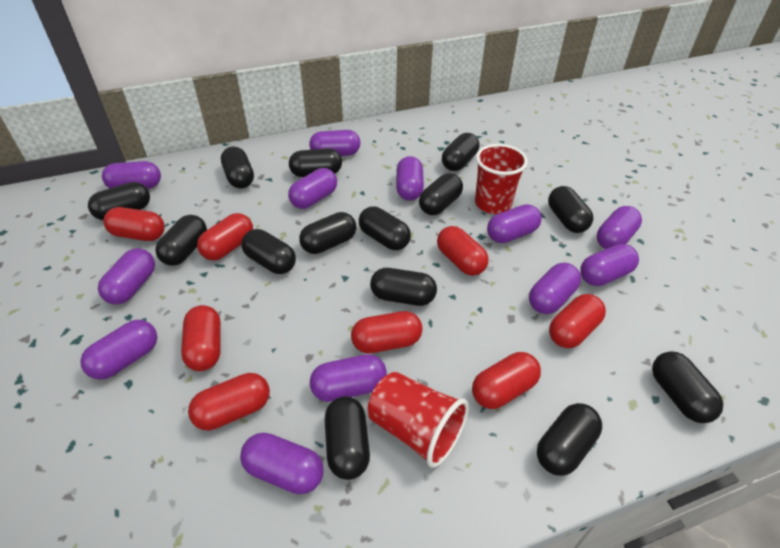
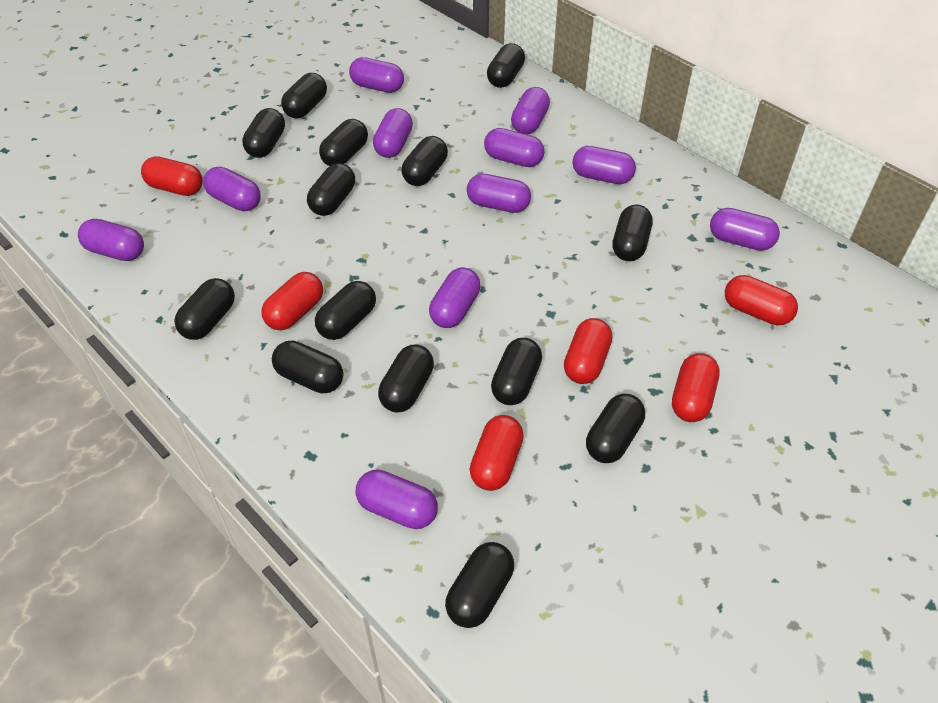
purple capsule: 12 -> 11
red capsule: 8 -> 6
red cup: 2 -> 0

